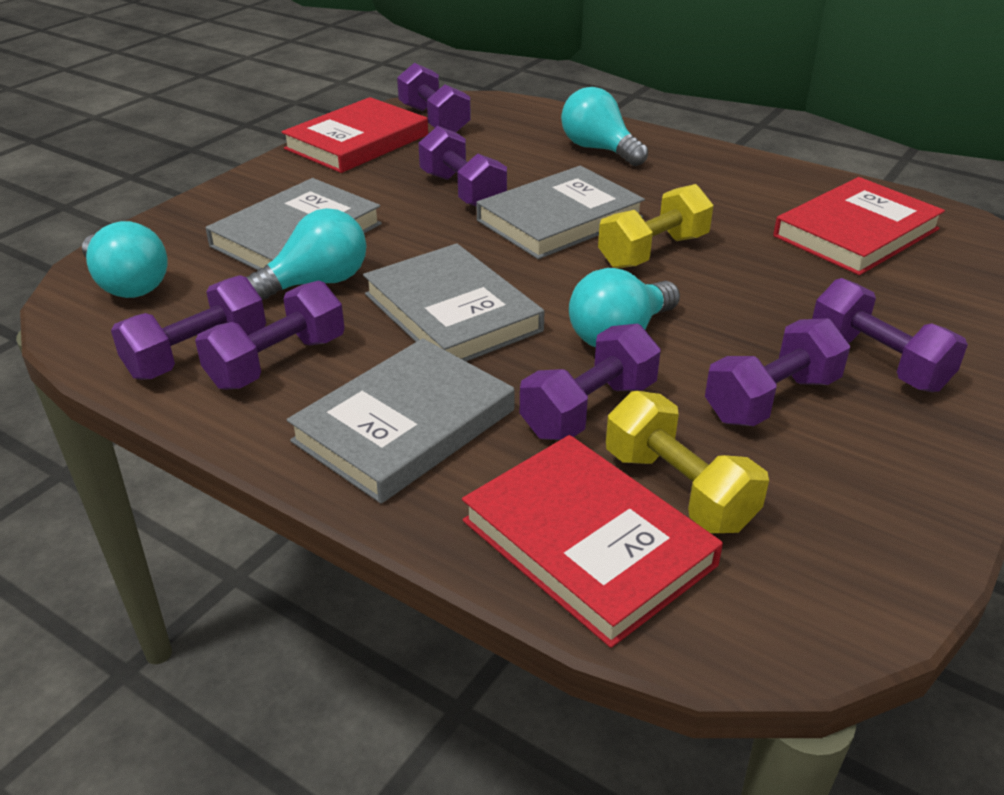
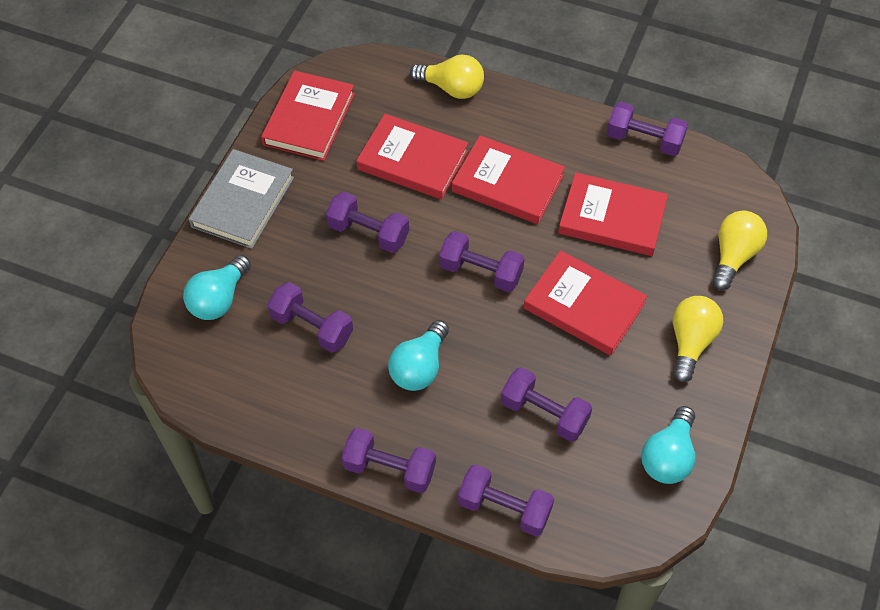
grey book: 4 -> 1
red book: 3 -> 5
turquoise light bulb: 4 -> 3
yellow dumbbell: 2 -> 0
yellow light bulb: 0 -> 3

